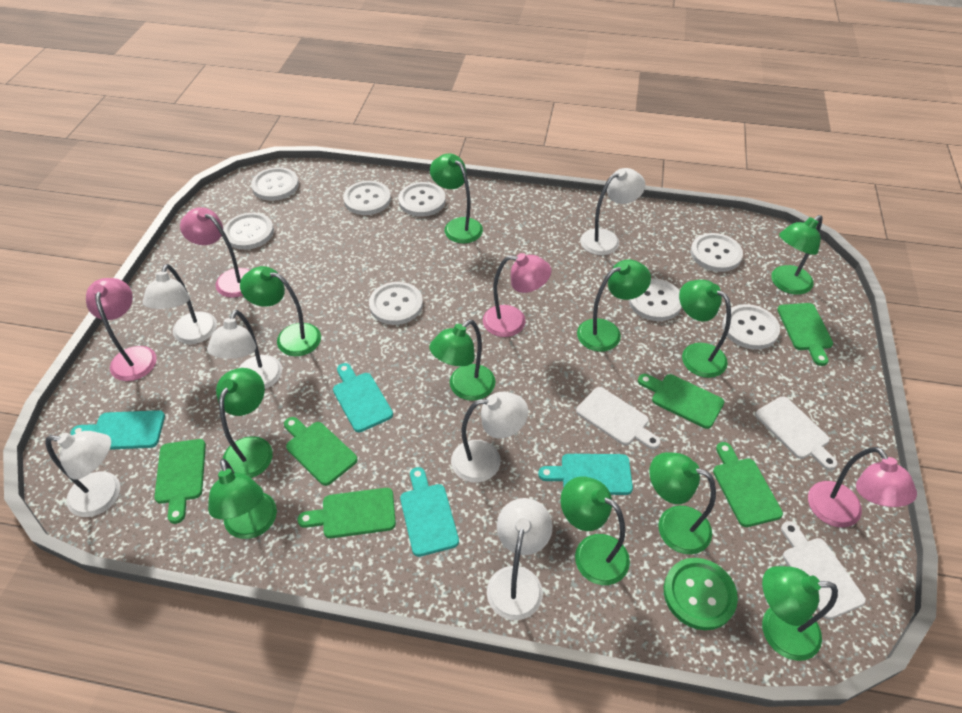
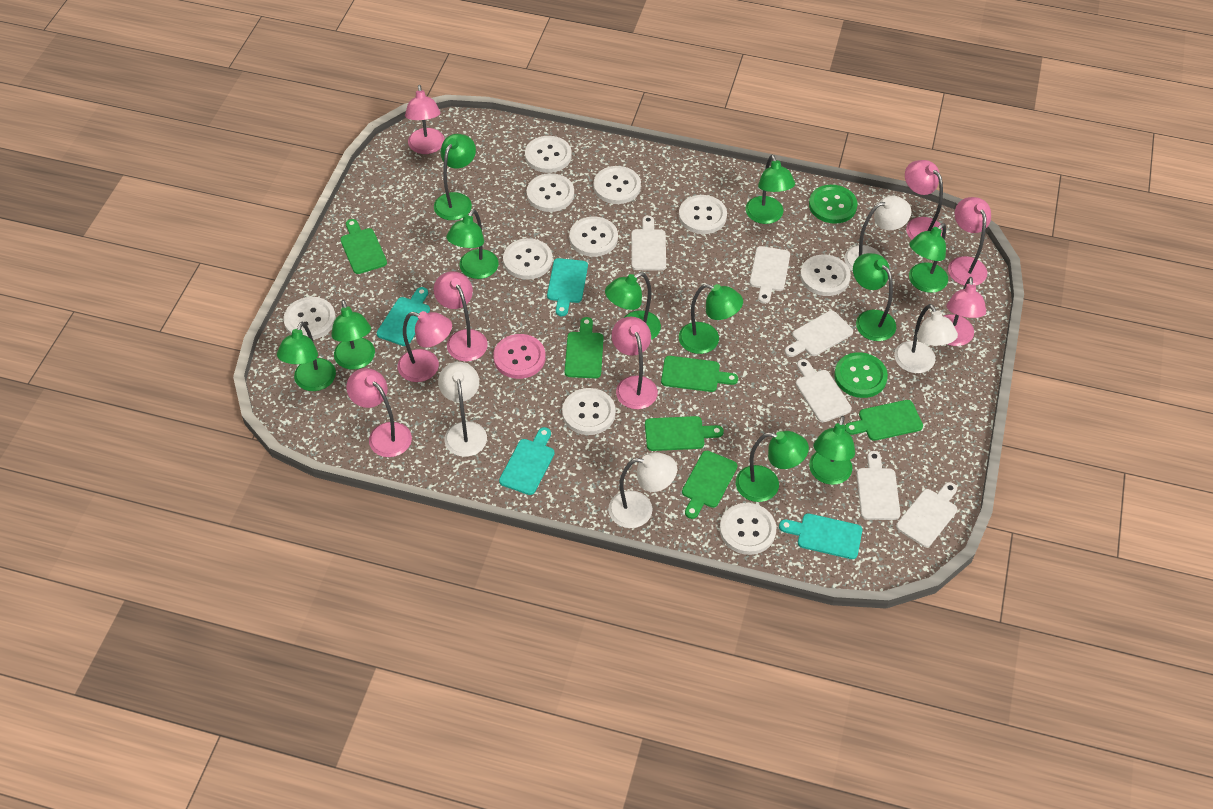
green button: 1 -> 2
pink button: 0 -> 1
pink lamp: 4 -> 8
white button: 8 -> 10
white cutting board: 3 -> 6
white lamp: 6 -> 4

